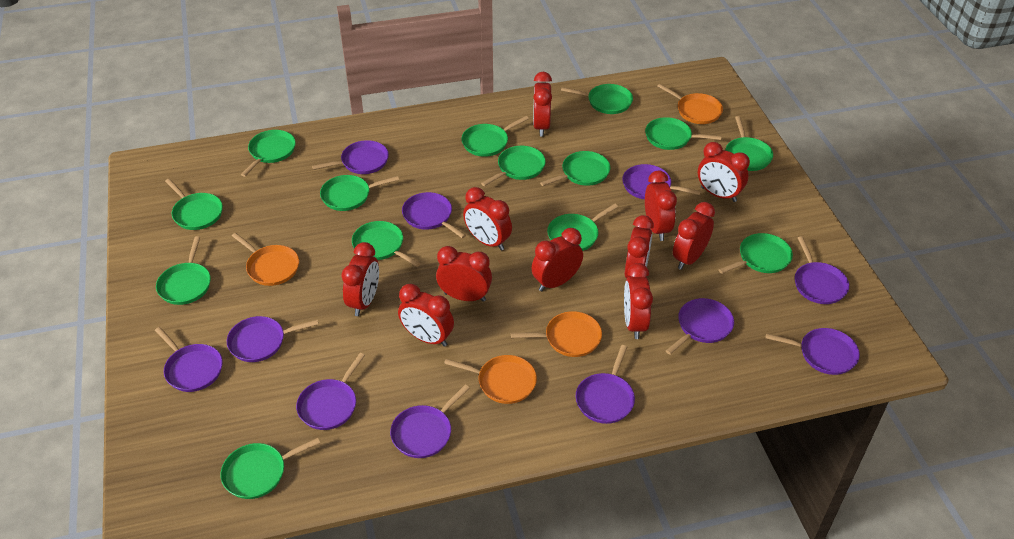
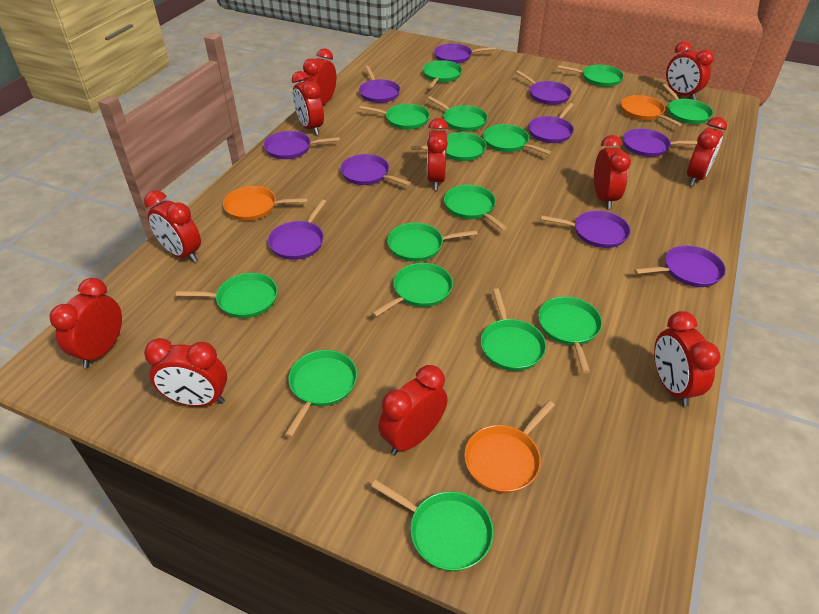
green pan: 14 -> 15
orange pan: 4 -> 3
purple pan: 11 -> 10

